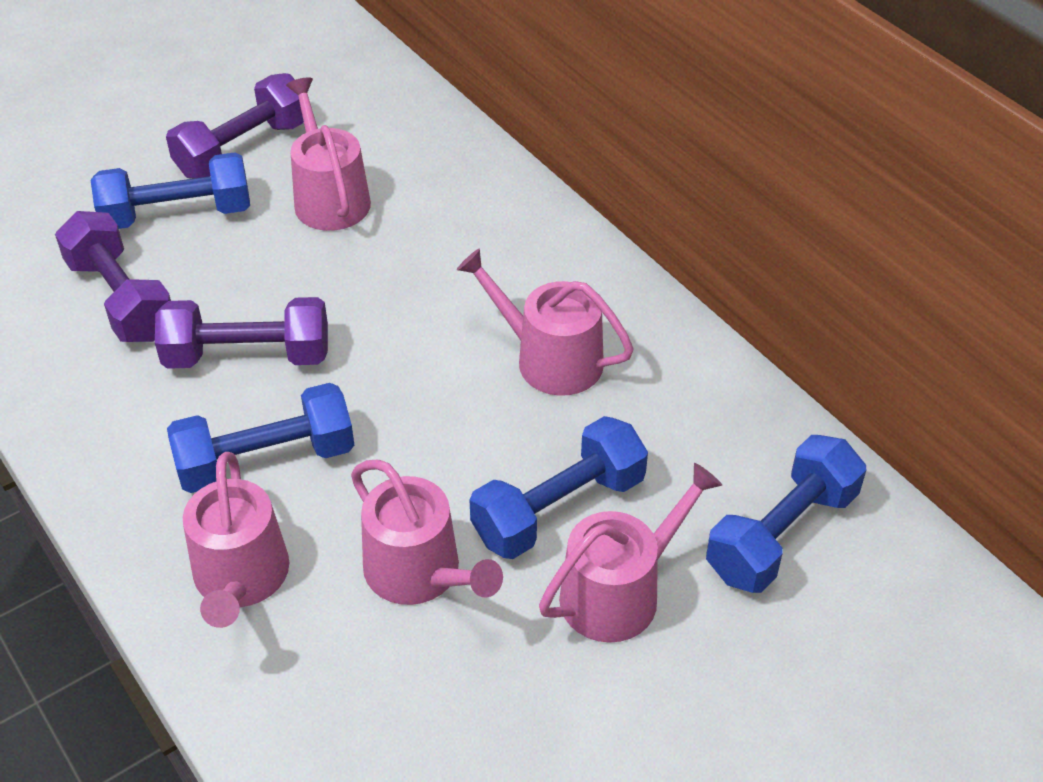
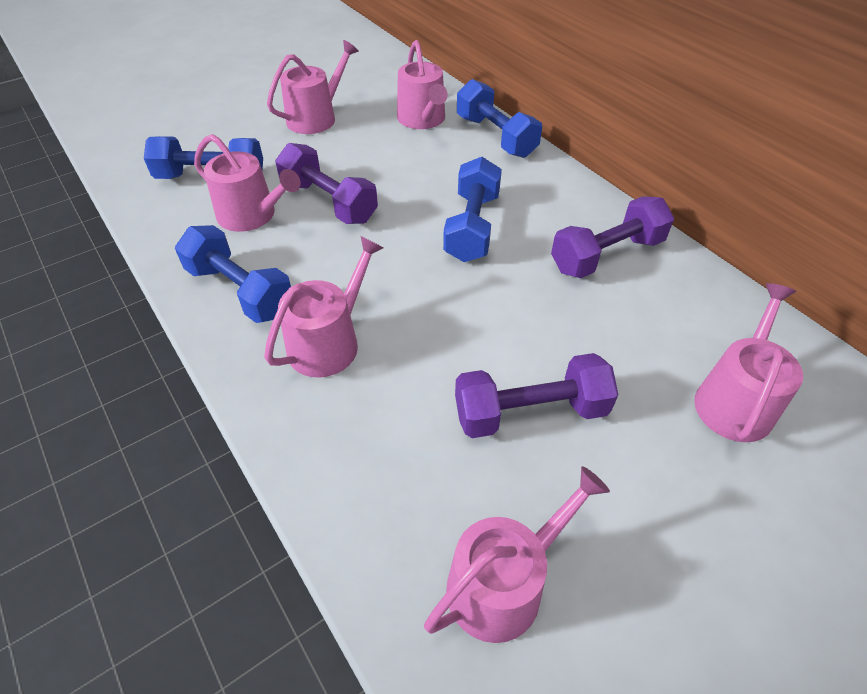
pink watering can: 5 -> 6

